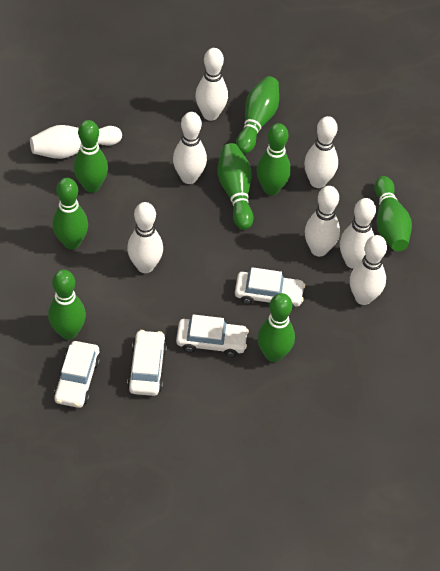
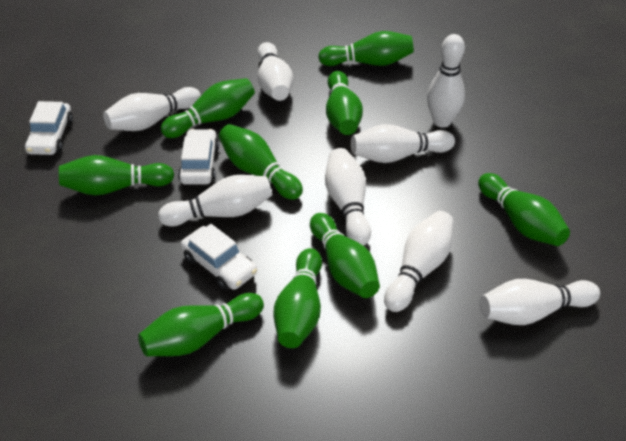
green bowling pin: 8 -> 9
white car: 4 -> 3

